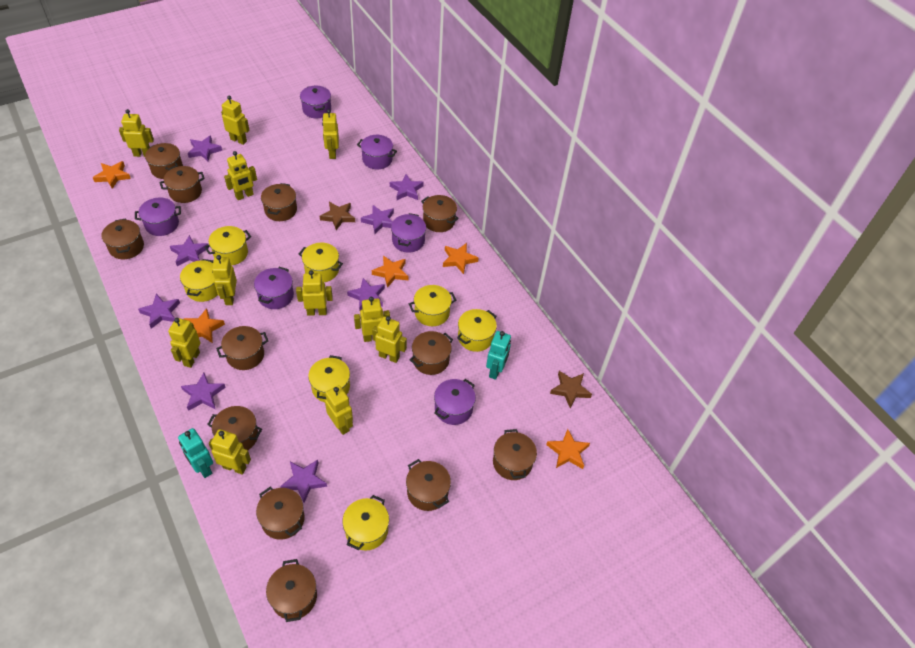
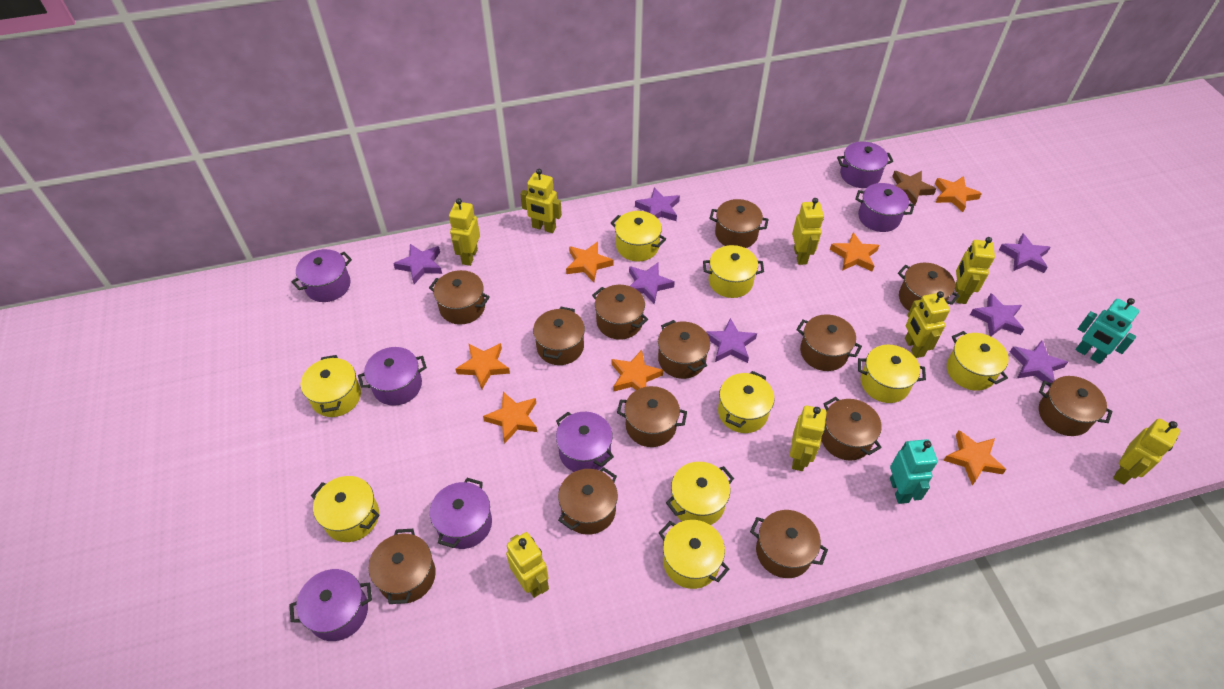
brown pot: 12 -> 13
brown star: 2 -> 1
orange star: 5 -> 7
purple pot: 6 -> 7
purple star: 8 -> 7
yellow pot: 7 -> 9
yellow robot: 11 -> 8

